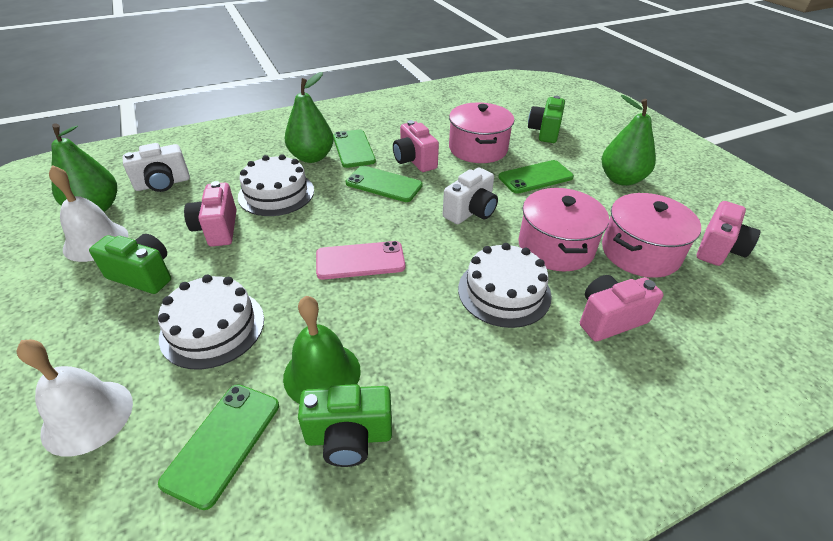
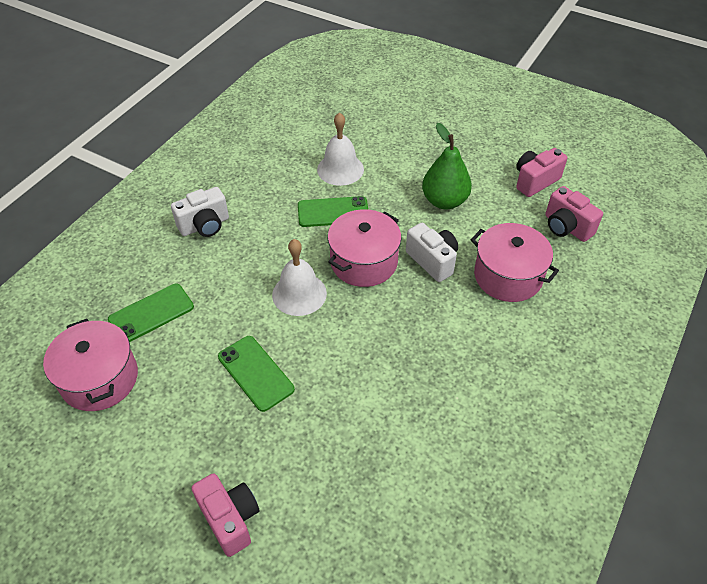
green bell: 1 -> 0
green camera: 3 -> 0
green pear: 3 -> 1
green phone: 4 -> 3
pink camera: 4 -> 3
pink phone: 1 -> 0
white cake: 3 -> 0

